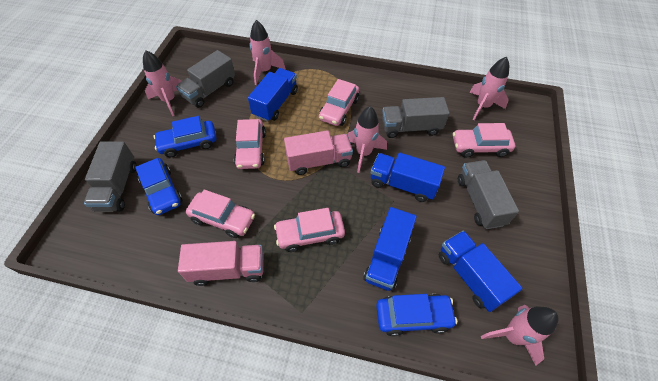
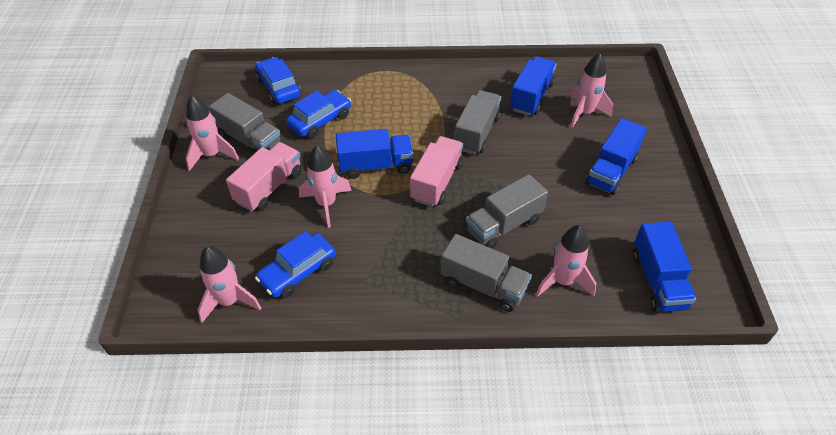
pink car: 5 -> 0

